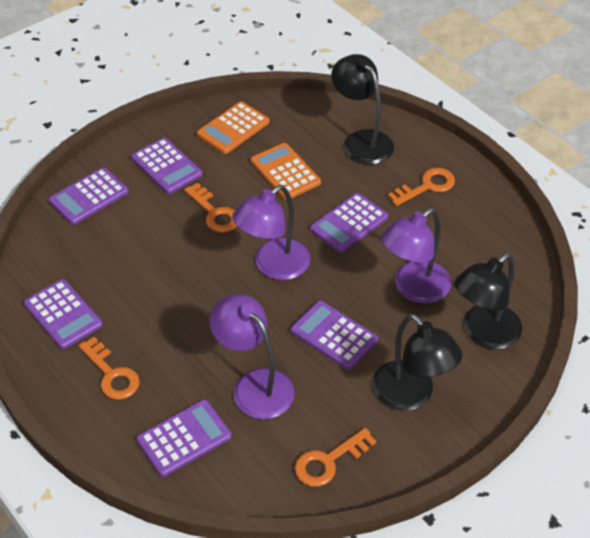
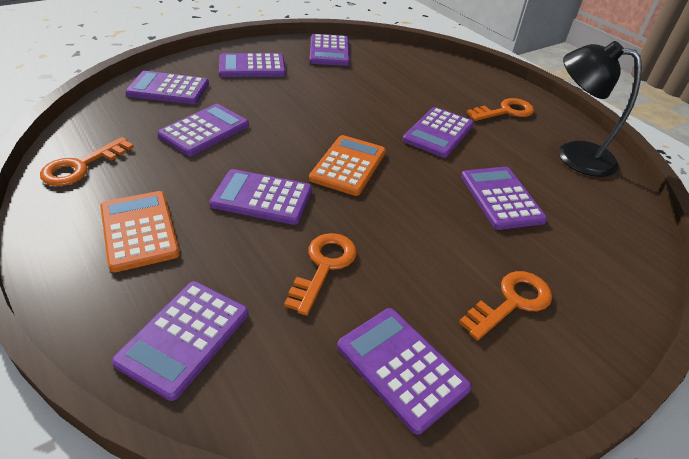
black lamp: 3 -> 1
purple calculator: 6 -> 9
purple lamp: 3 -> 0

